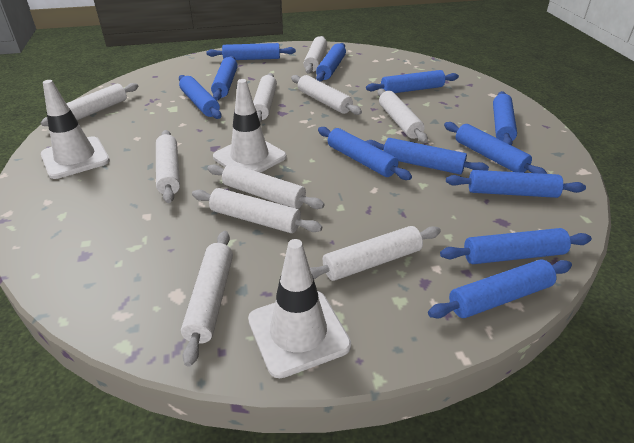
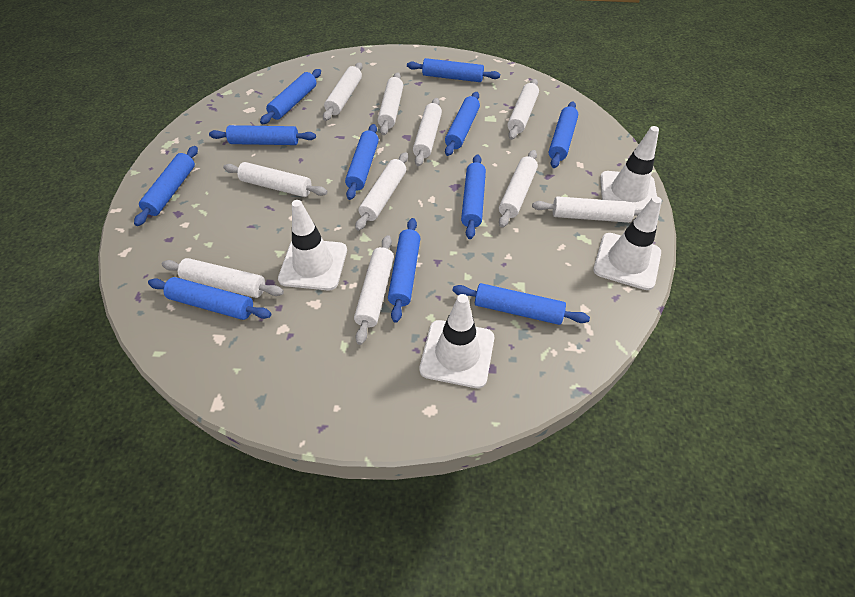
blue rolling pin: 12 -> 11
white traffic cone: 3 -> 4

